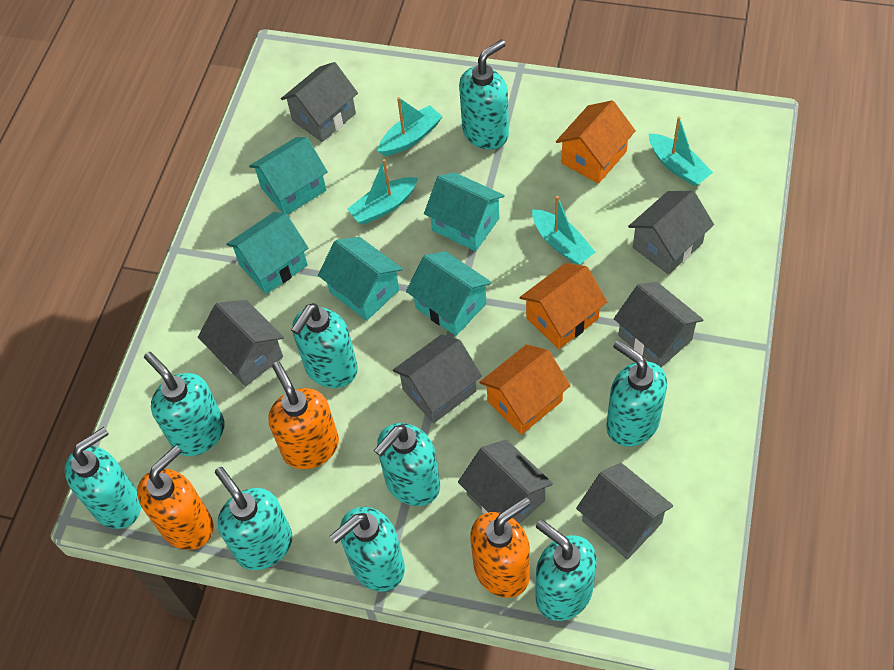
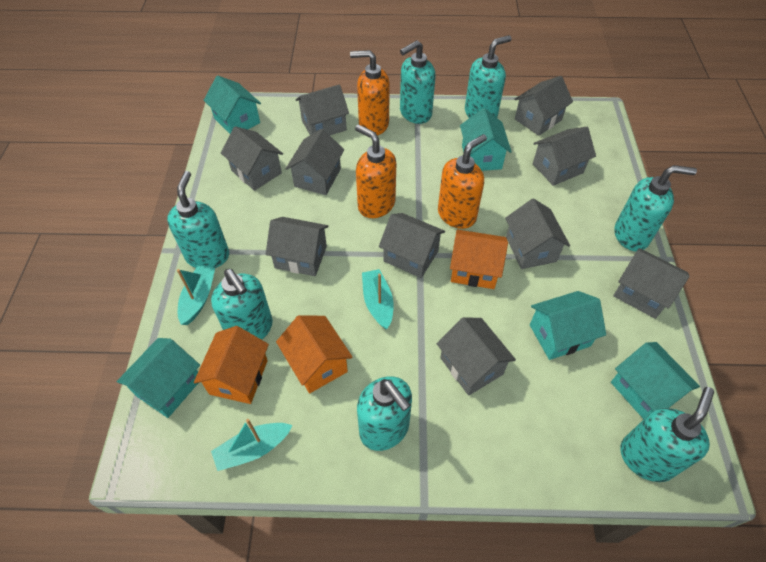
grey house: 7 -> 10
turquoise boat: 4 -> 3
turquoise soap dispenser: 9 -> 7

